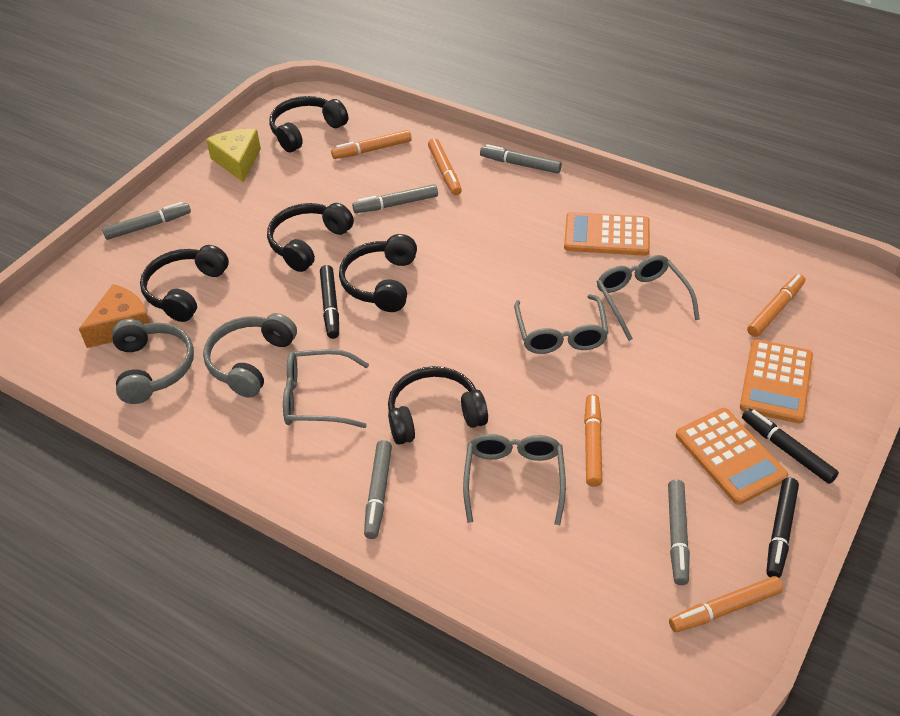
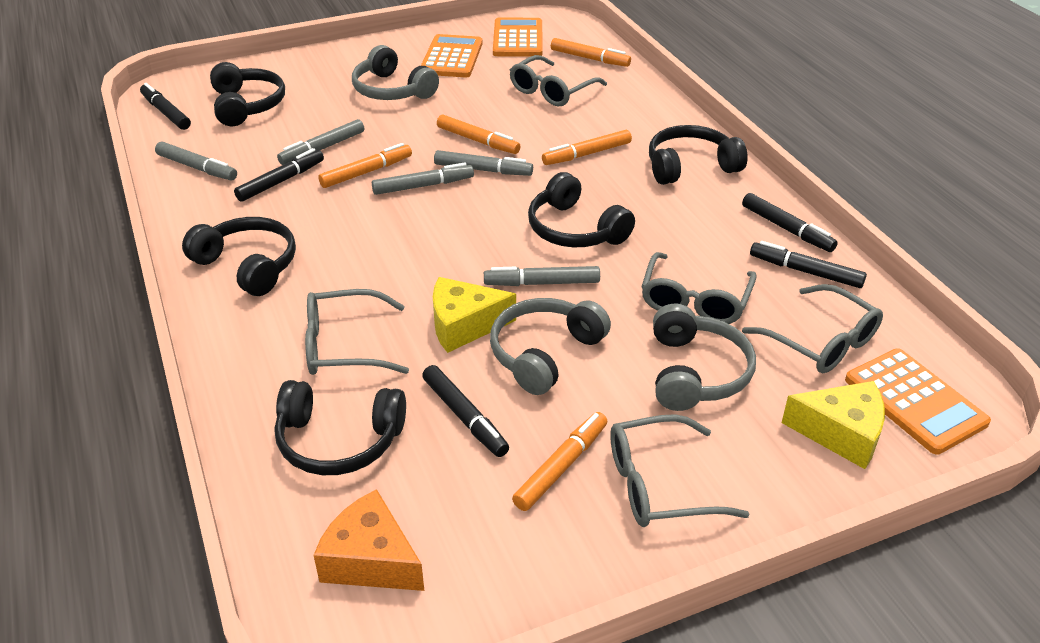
black marker: 3 -> 5
grey glasses: 4 -> 5
grey headphones: 2 -> 3
yellow cheese: 1 -> 2

